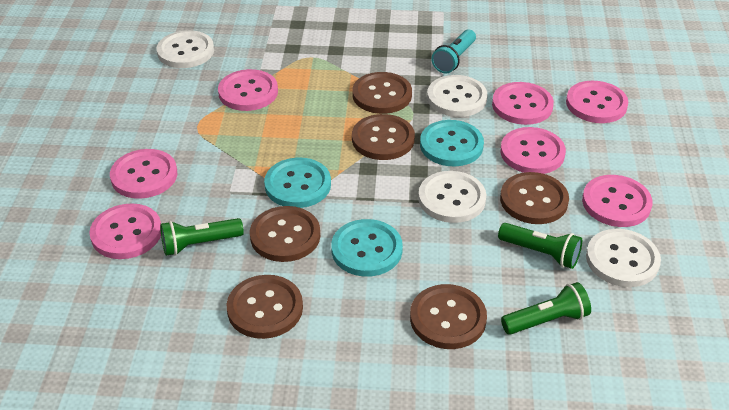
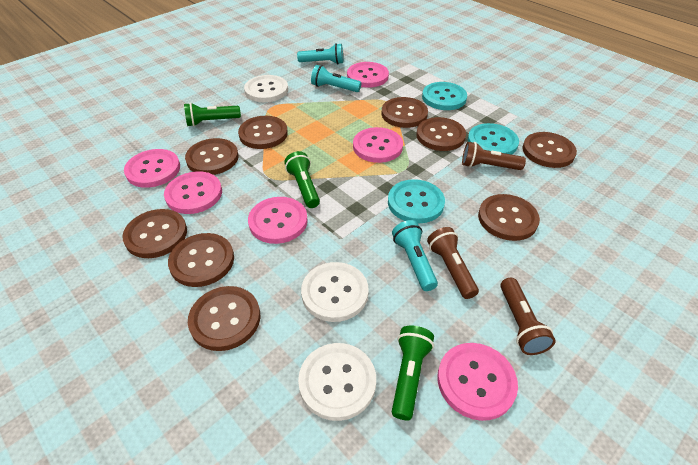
brown button: 6 -> 9
brown flashlight: 0 -> 3
pink button: 7 -> 6
turquoise flashlight: 1 -> 3
white button: 4 -> 3

